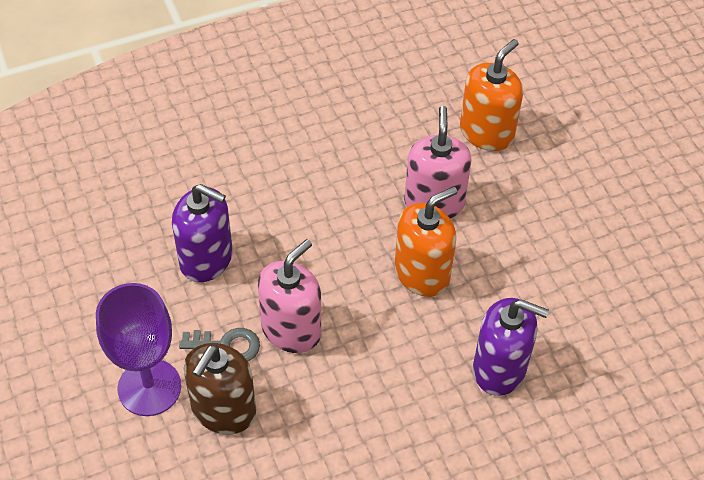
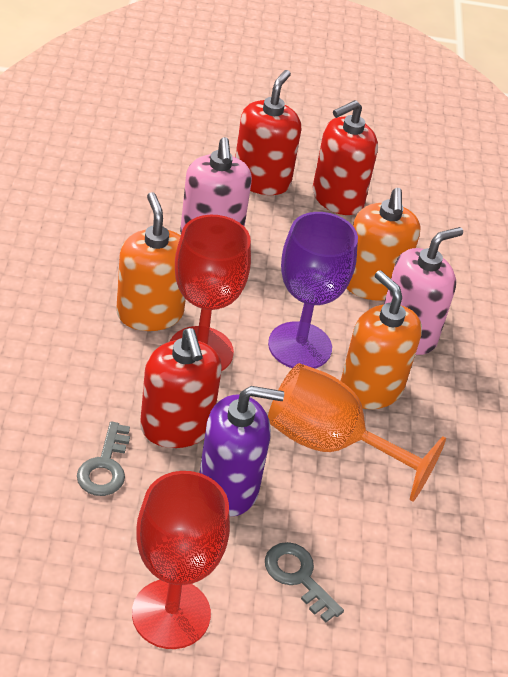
brown soap dispenser: 1 -> 0
grey key: 1 -> 2
orange goblet: 0 -> 1
orange soap dispenser: 2 -> 3
purple soap dispenser: 2 -> 1
red goblet: 0 -> 2
red soap dispenser: 0 -> 3

